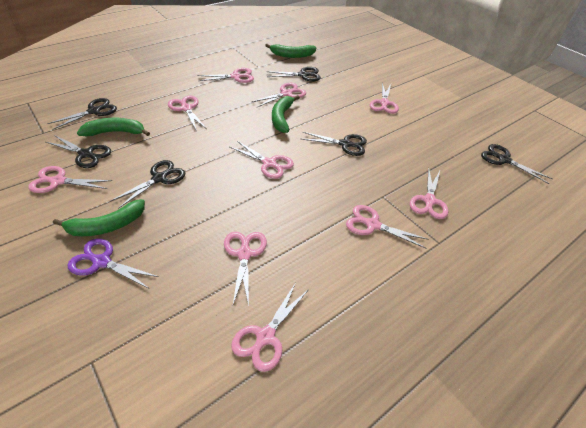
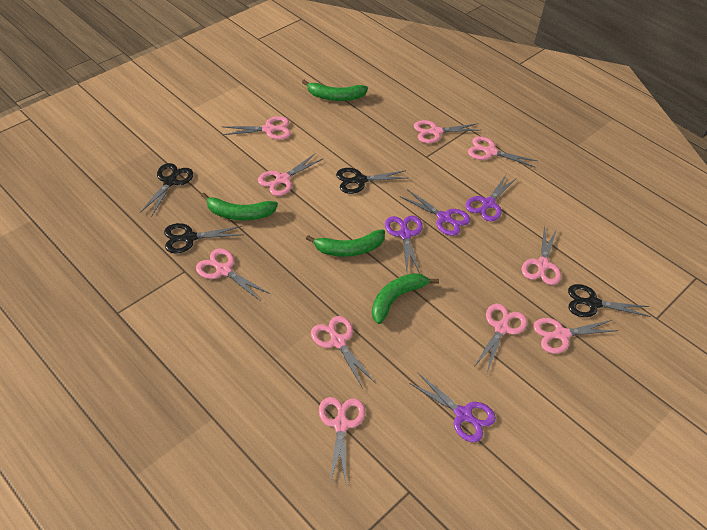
black scissors: 6 -> 4
purple scissors: 1 -> 4

